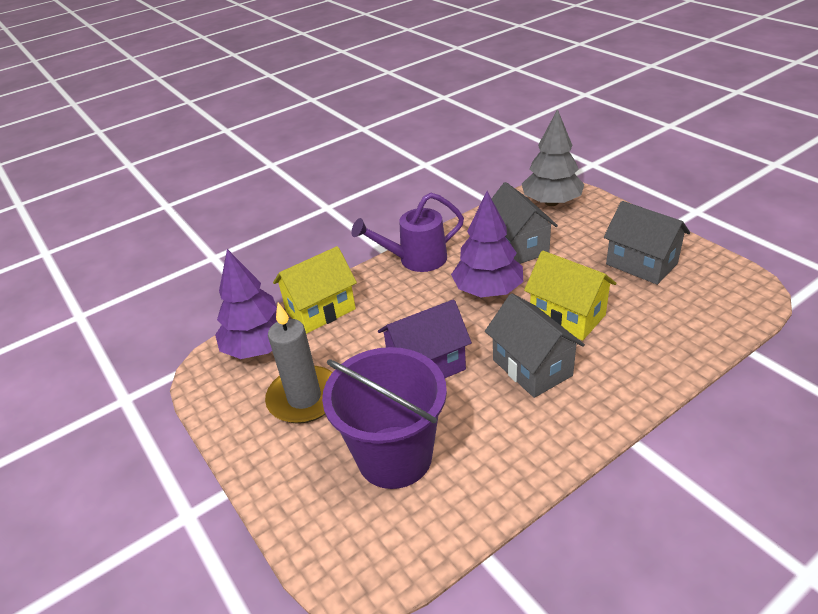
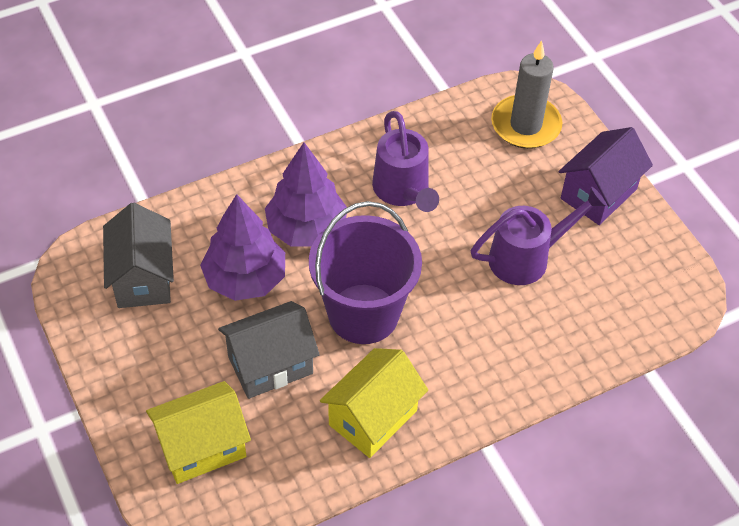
grey house: 3 -> 2
grey tree: 1 -> 0
purple watering can: 1 -> 2

